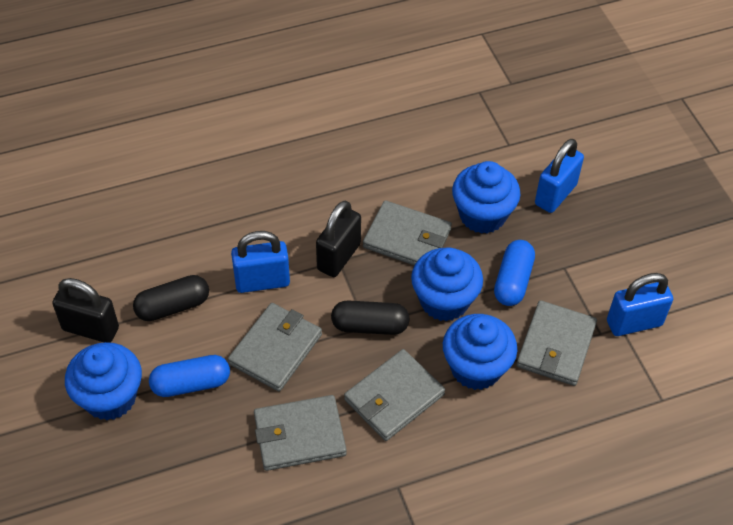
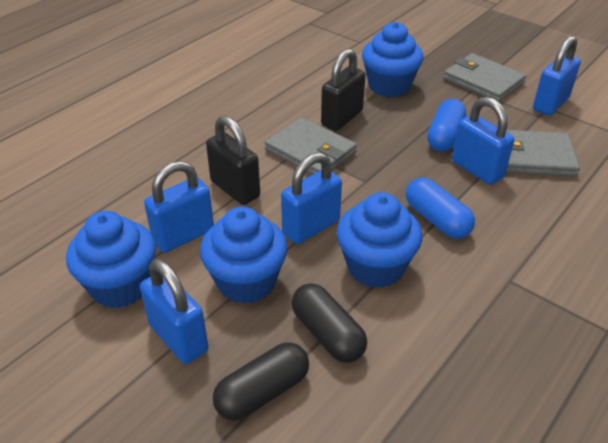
blue padlock: 3 -> 5
grey wallet: 5 -> 3

